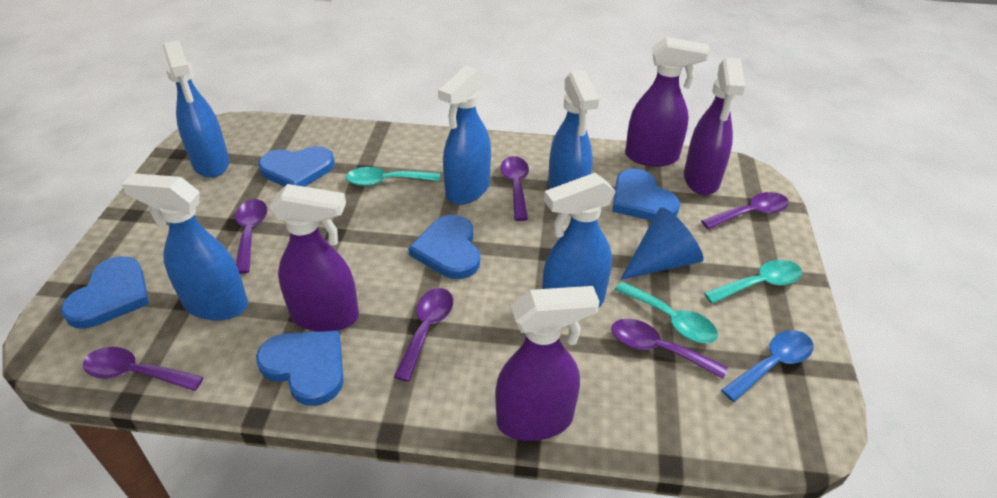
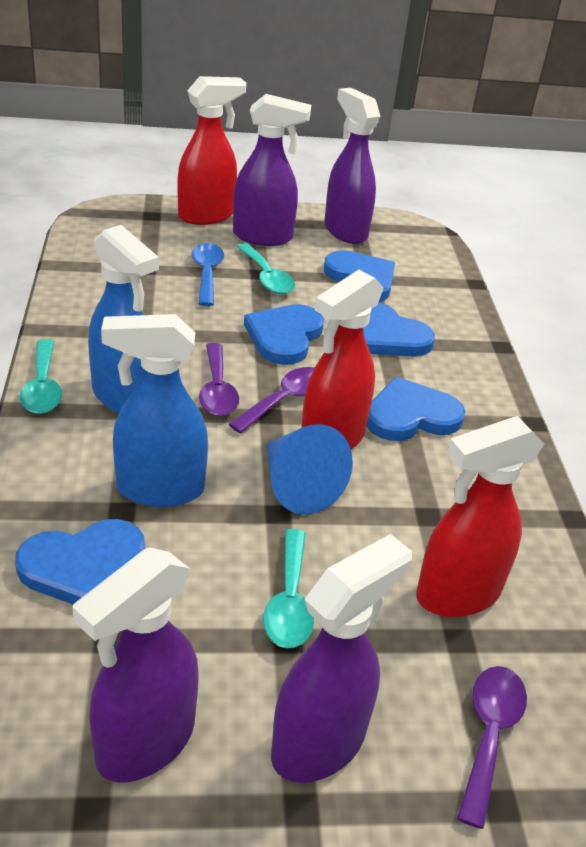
blue spray bottle: 5 -> 2
purple spoon: 6 -> 3
red spray bottle: 0 -> 3

